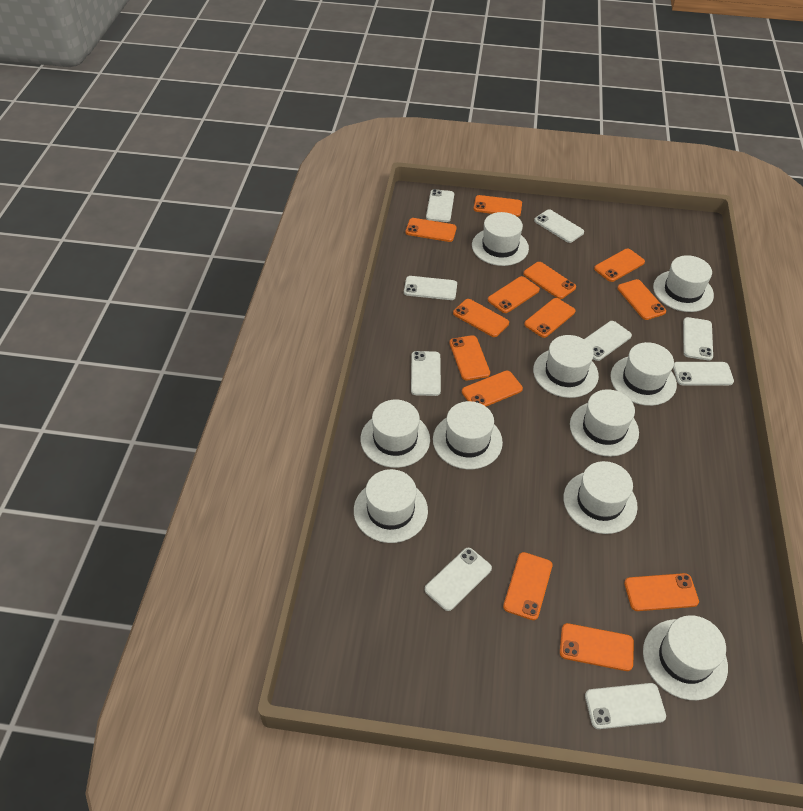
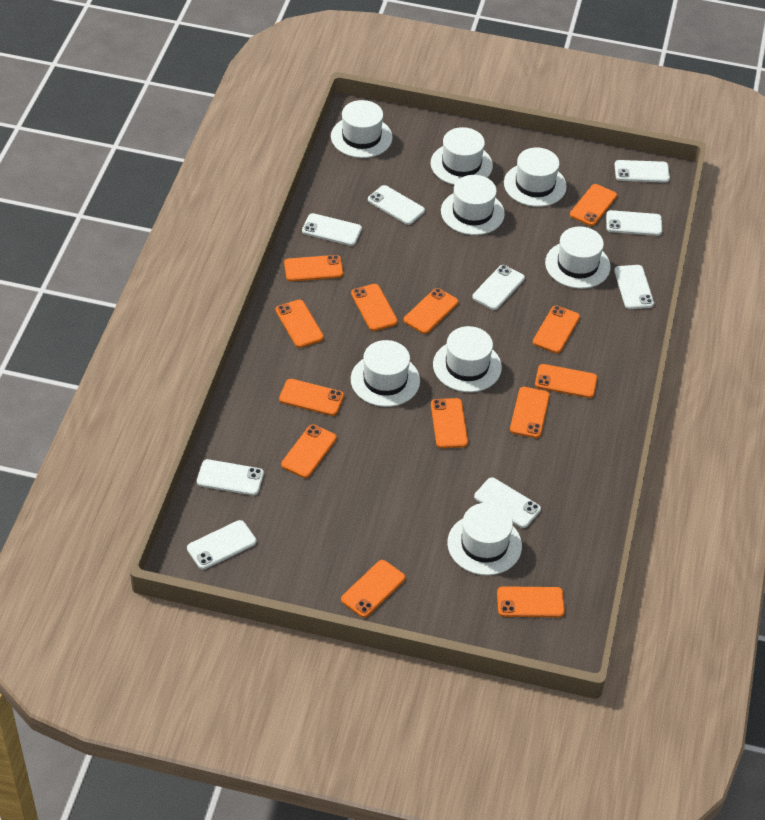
white hat: 10 -> 8

